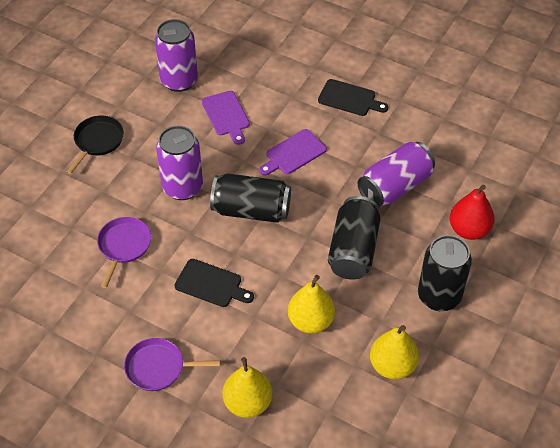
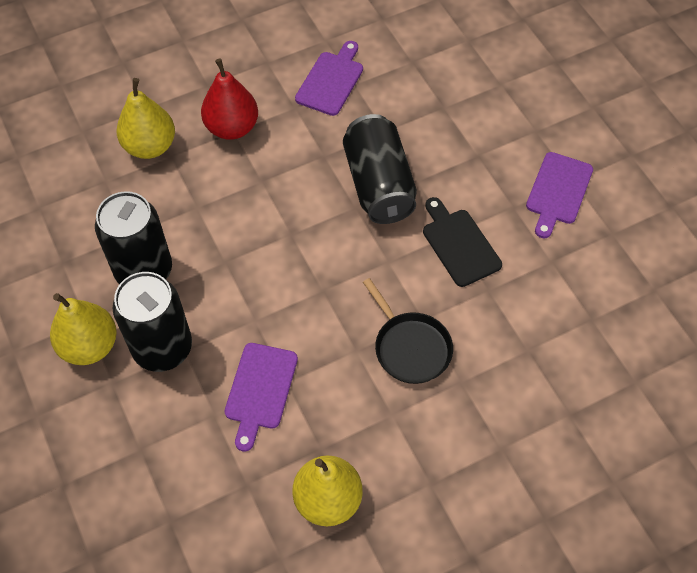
black cutting board: 2 -> 1
purple can: 3 -> 0
purple cutting board: 2 -> 3
purple pan: 2 -> 0

